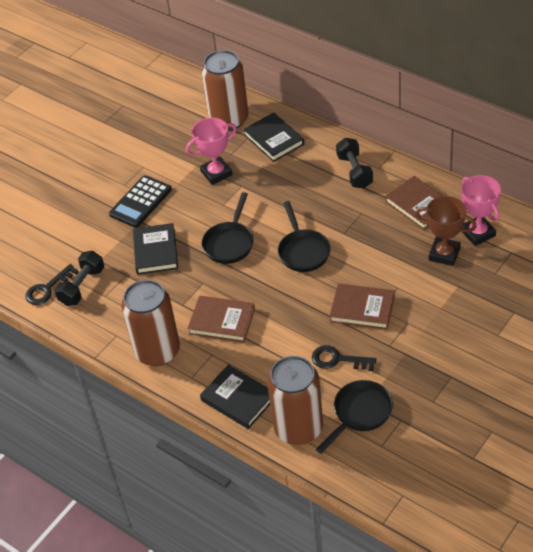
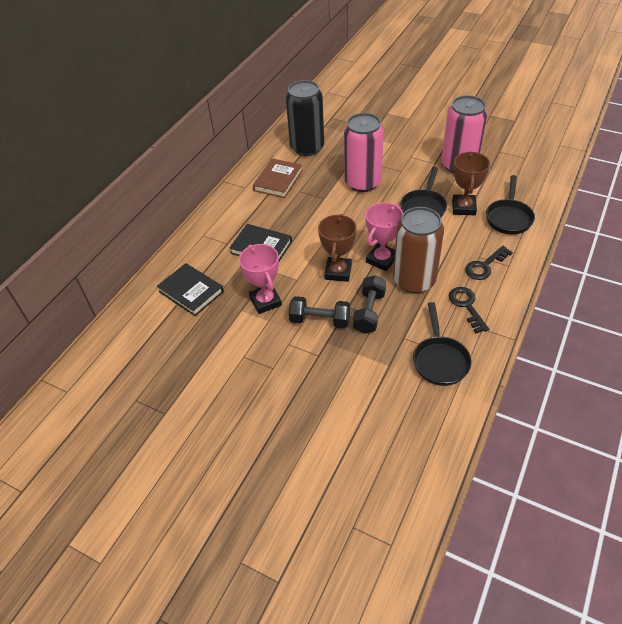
black book: 3 -> 2
black calculator: 1 -> 0
black can: 0 -> 1
brown book: 3 -> 1
brown can: 3 -> 1
brown trophy: 1 -> 2
pink can: 0 -> 2

